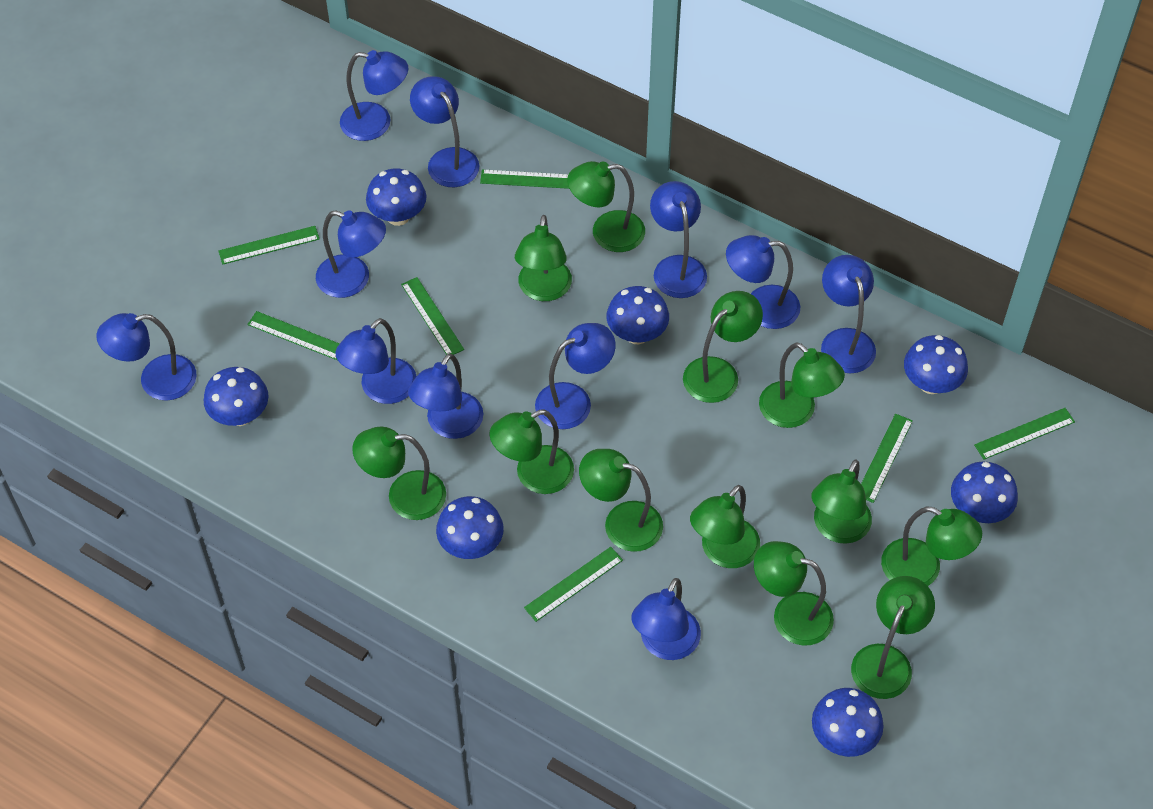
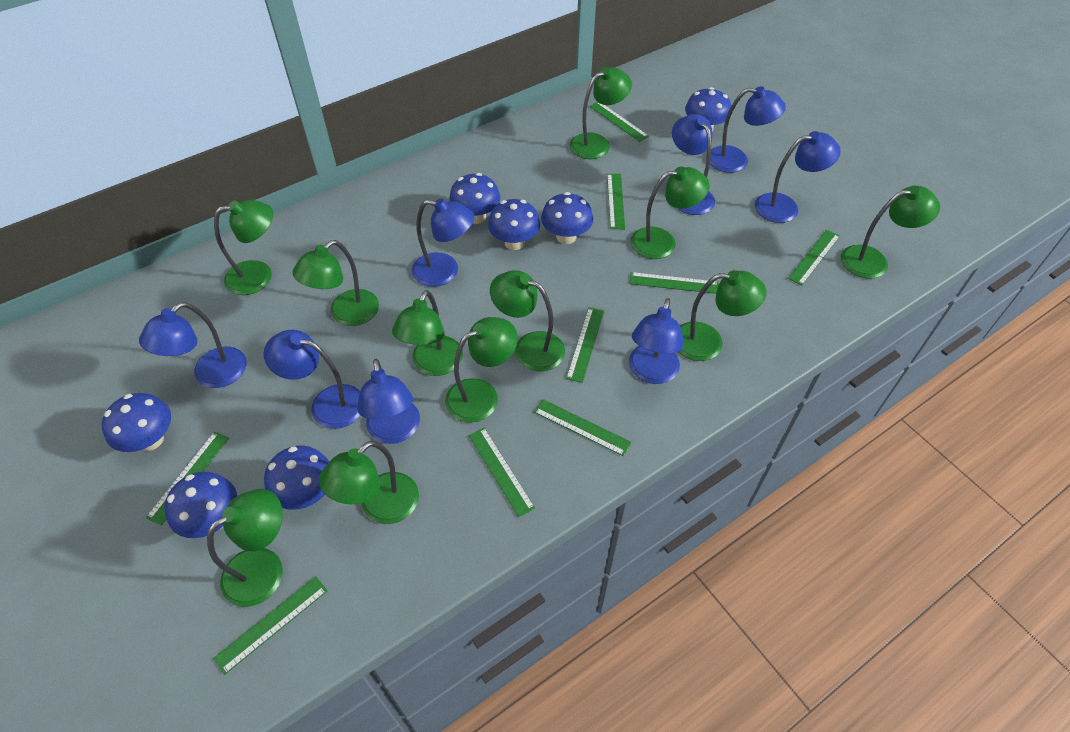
blue lamp: 11 -> 8
green lamp: 12 -> 11
green ruler: 7 -> 9

